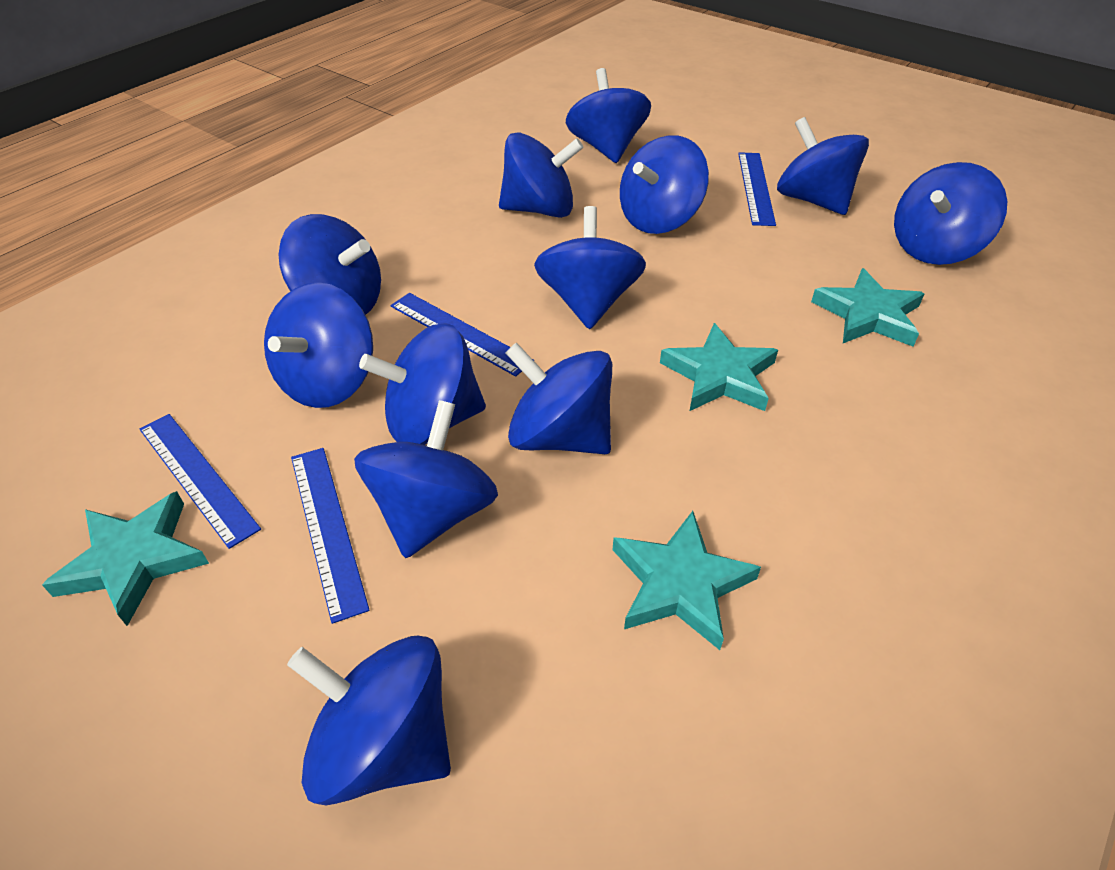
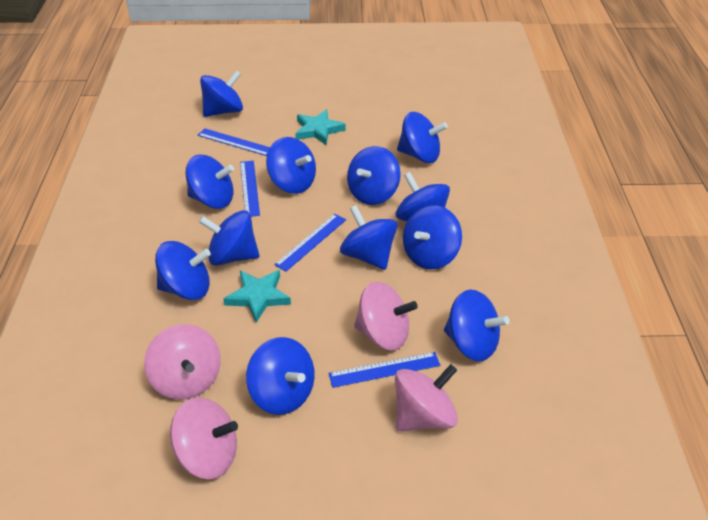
pink spinning top: 0 -> 4
turquoise star: 4 -> 2

